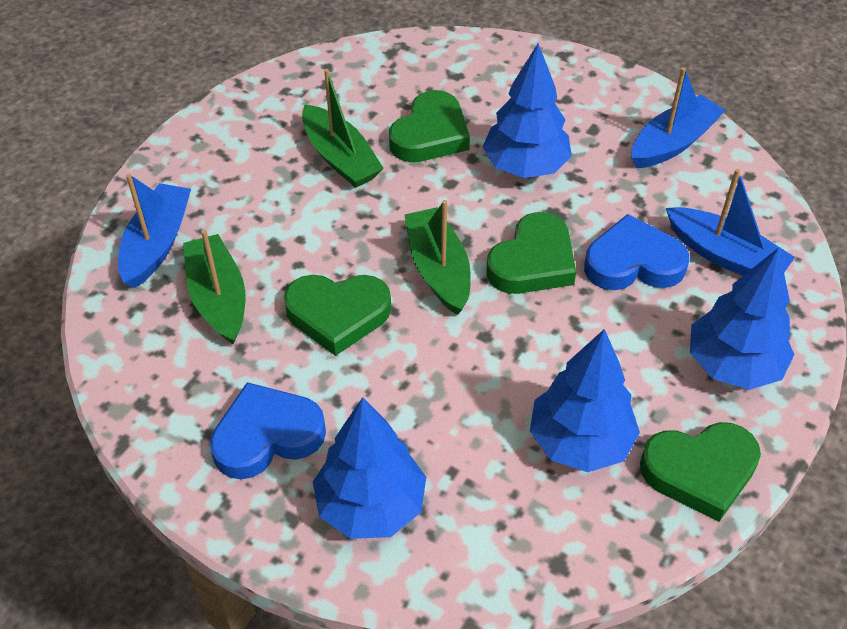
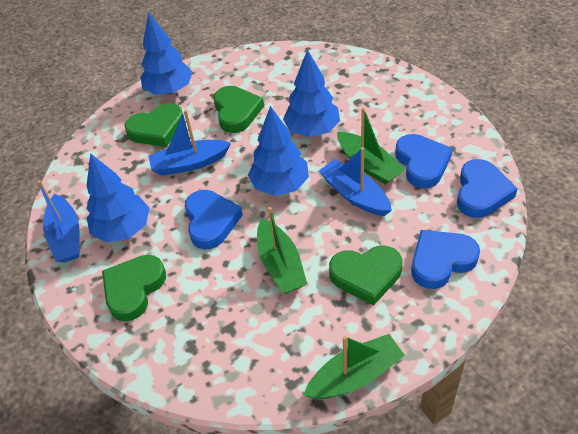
blue heart: 2 -> 4

